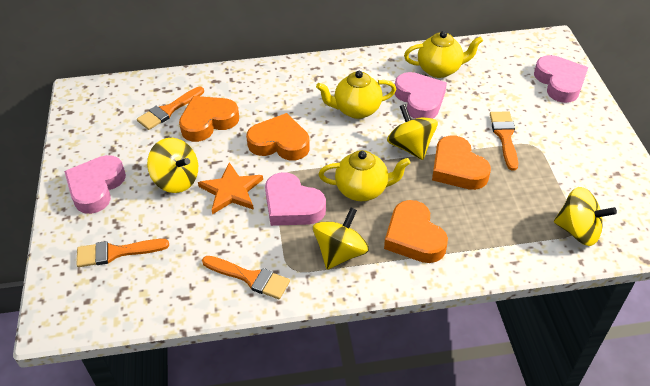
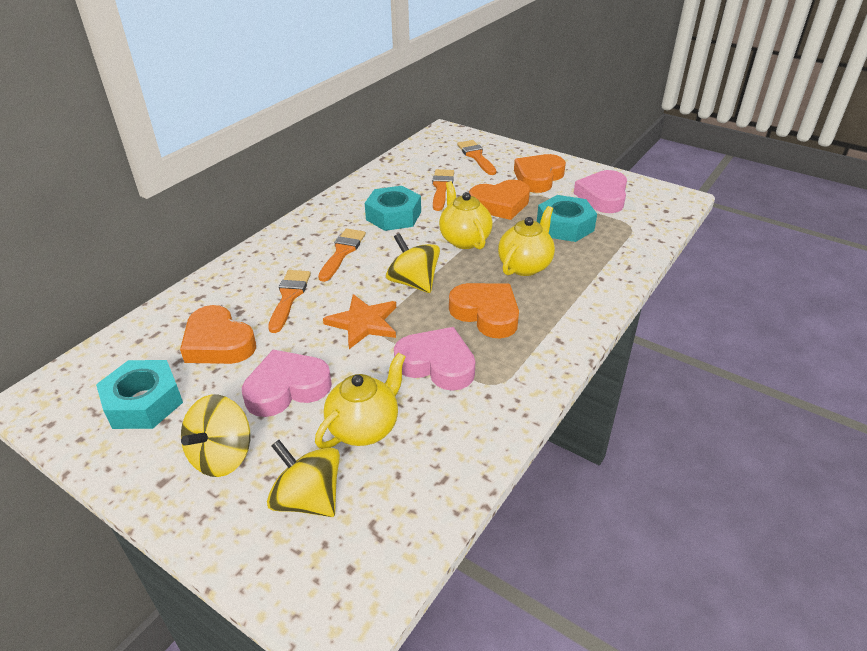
pink heart: 4 -> 3
turquoise nut: 0 -> 3
yellow spinning top: 4 -> 3

